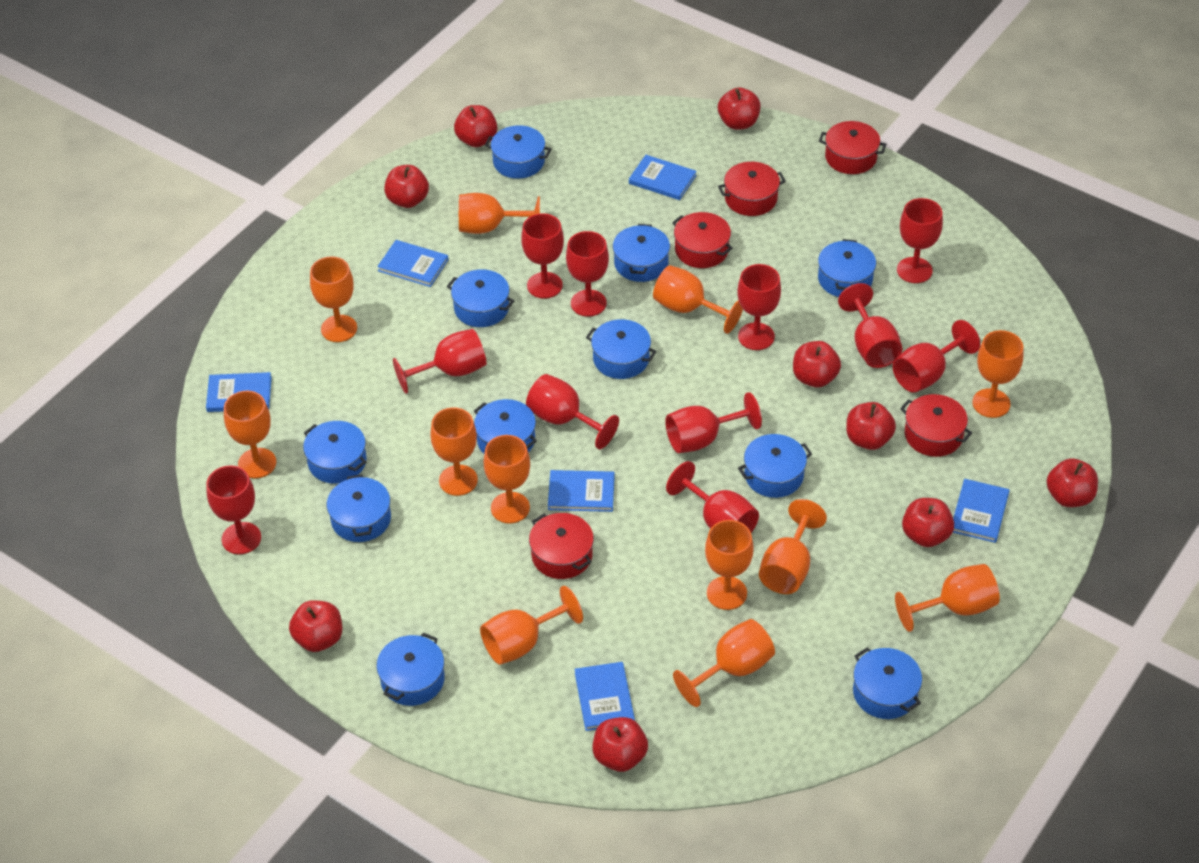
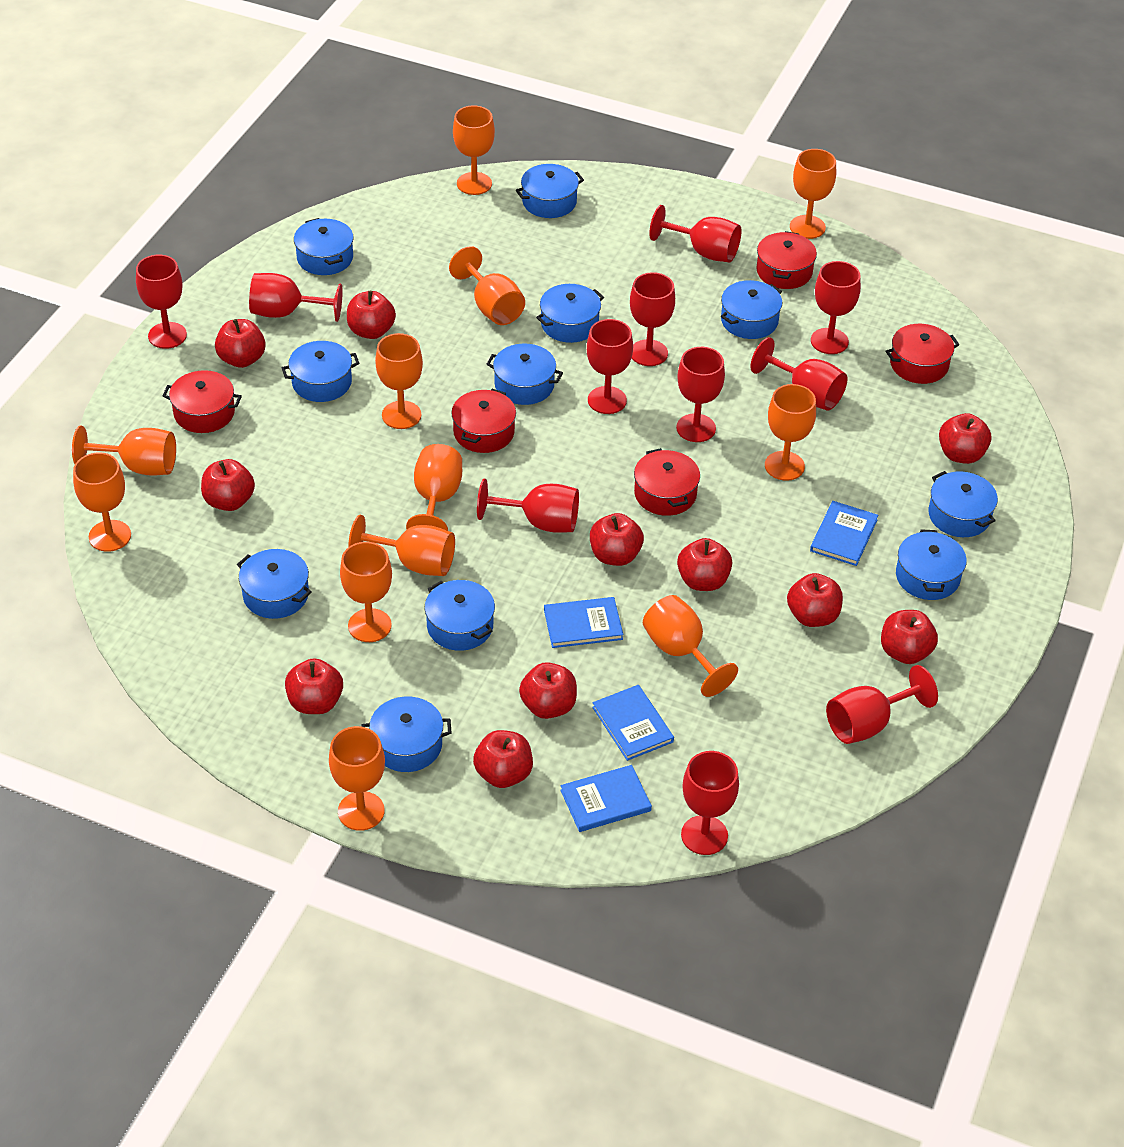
blue book: 6 -> 4
red apple: 9 -> 11

